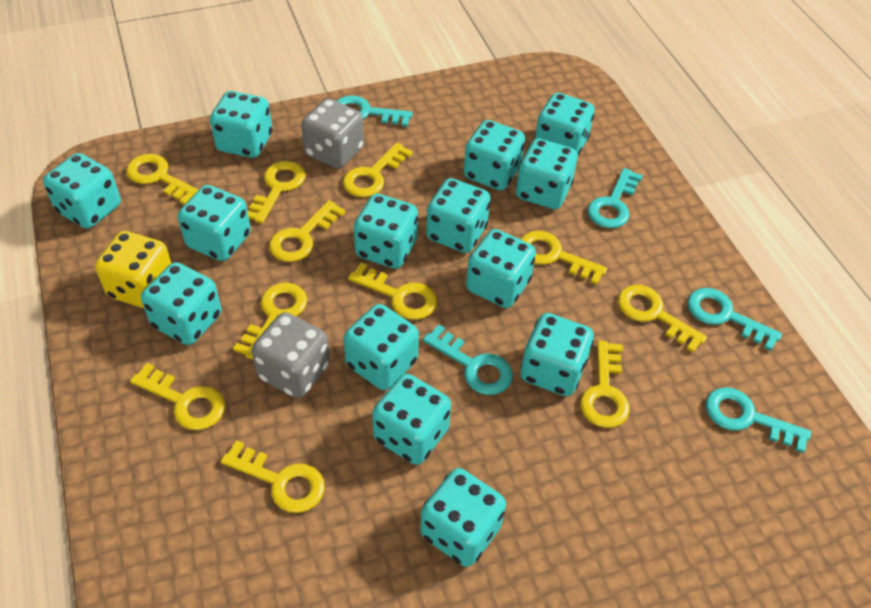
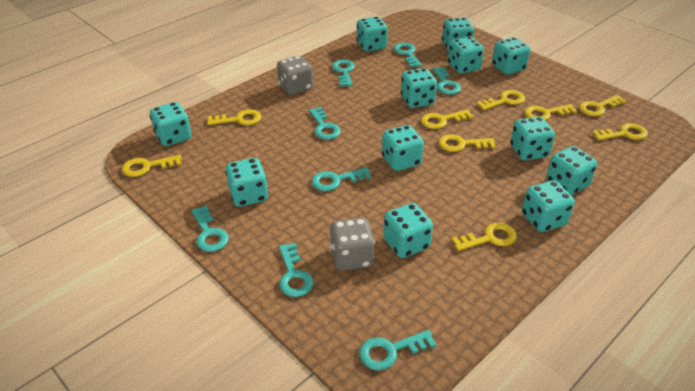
turquoise dice: 14 -> 12
turquoise key: 5 -> 8
yellow dice: 1 -> 0
yellow key: 11 -> 9

